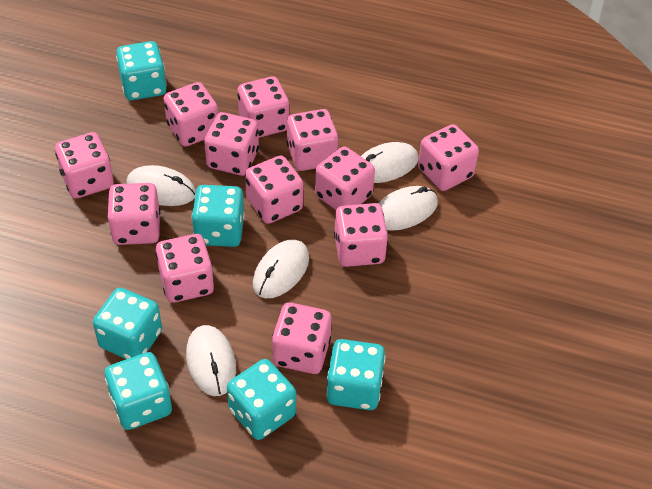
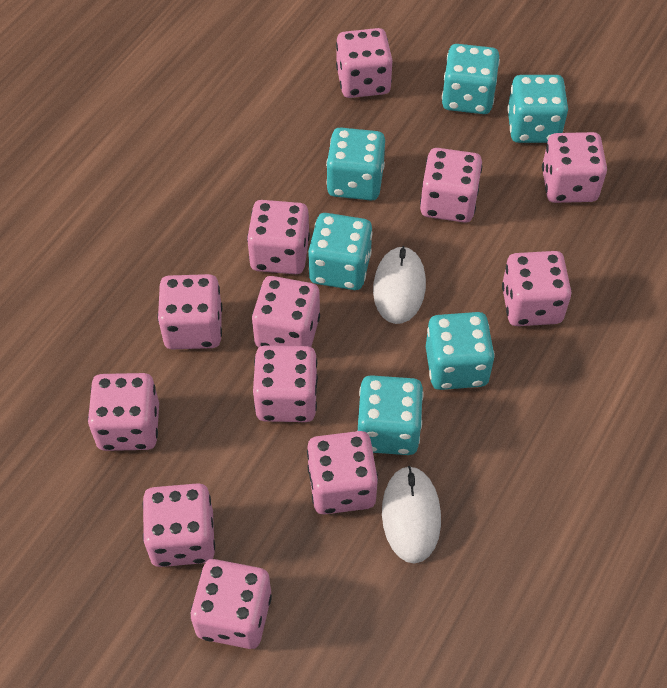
white mouse: 5 -> 2

